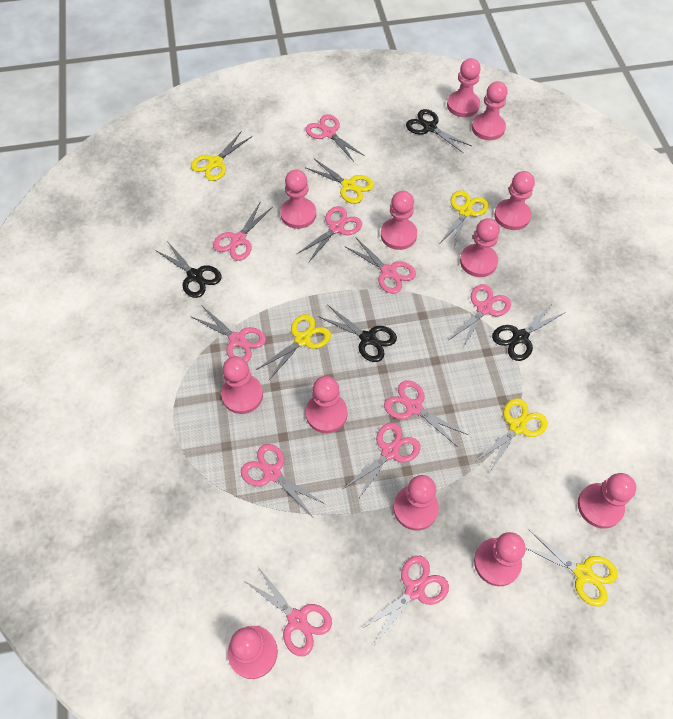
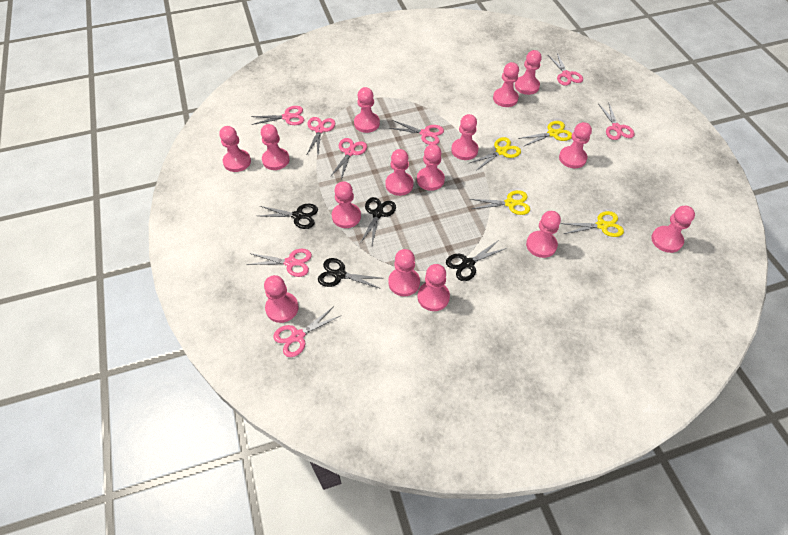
pink pawn: 12 -> 15
pink scissors: 11 -> 8
yellow scissors: 6 -> 4

